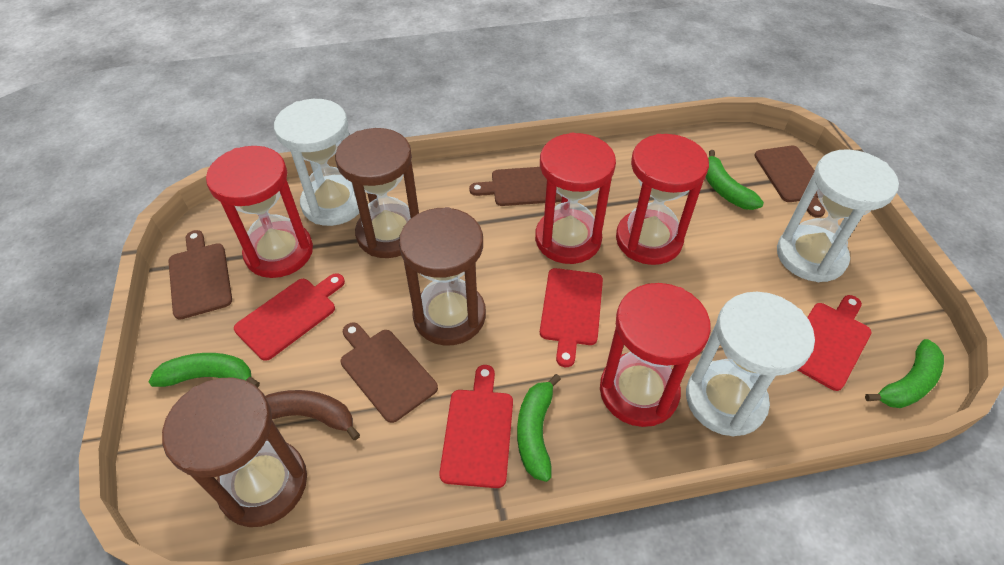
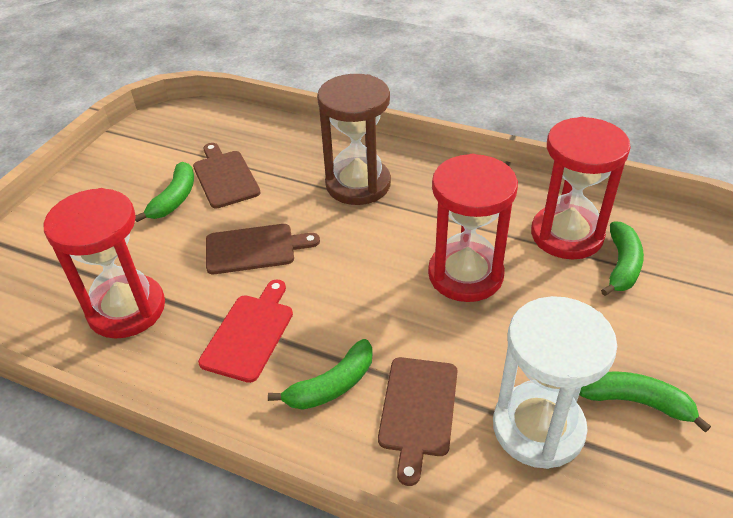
brown banana: 1 -> 0
brown cutting board: 4 -> 3
brown hourglass: 3 -> 1
red cutting board: 4 -> 1
red hourglass: 4 -> 3
white hourglass: 3 -> 1

